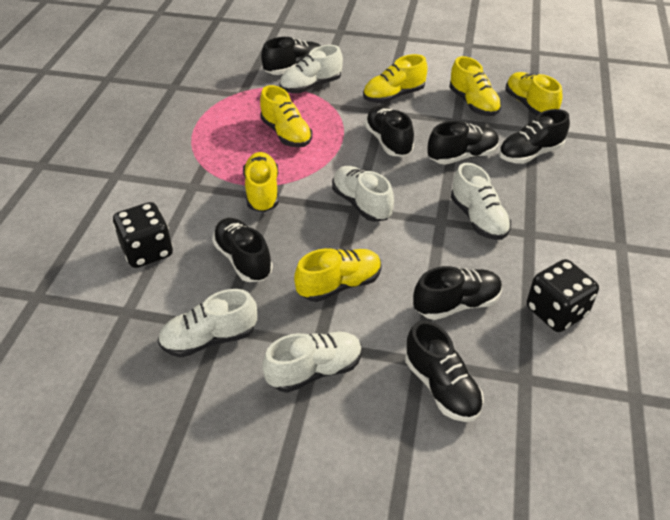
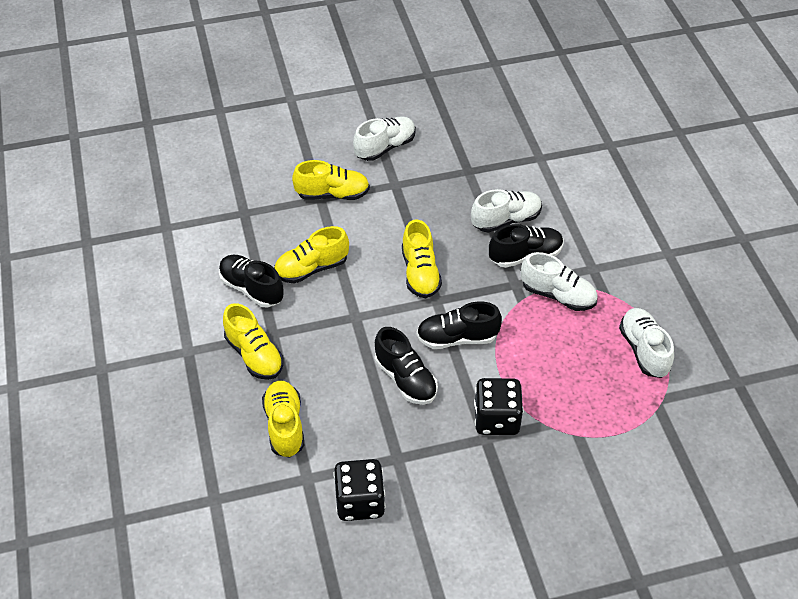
black shoe: 7 -> 4
white shoe: 5 -> 4
yellow shoe: 6 -> 5

